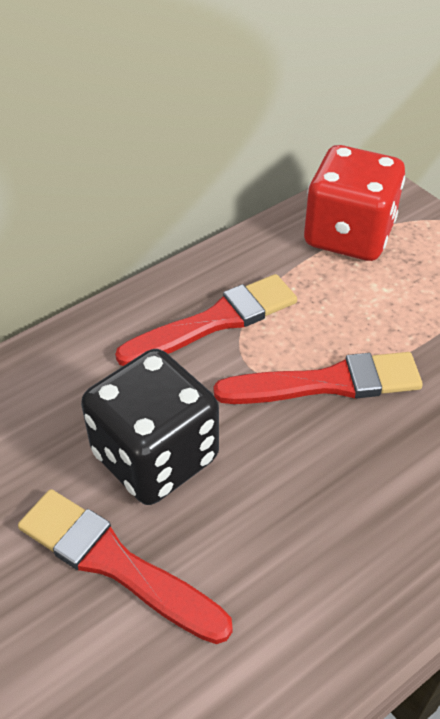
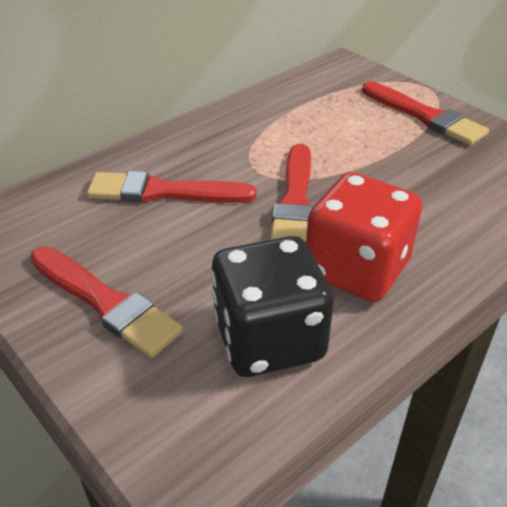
red brush: 3 -> 4

